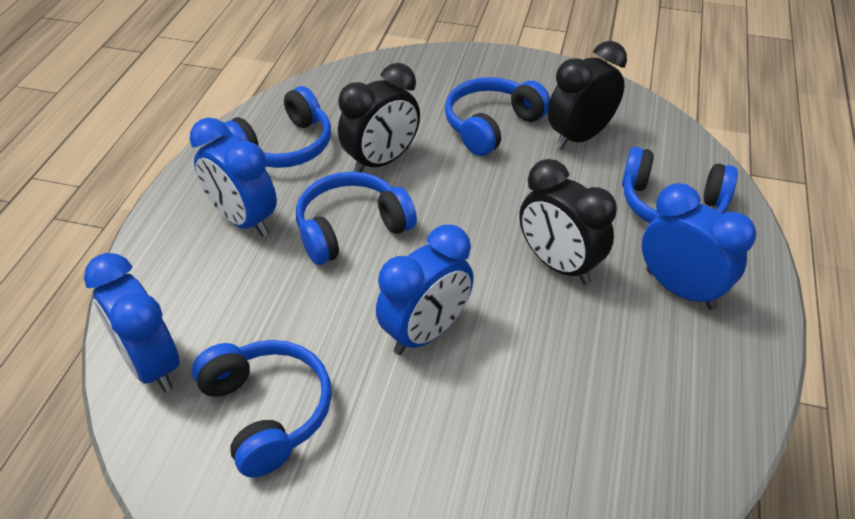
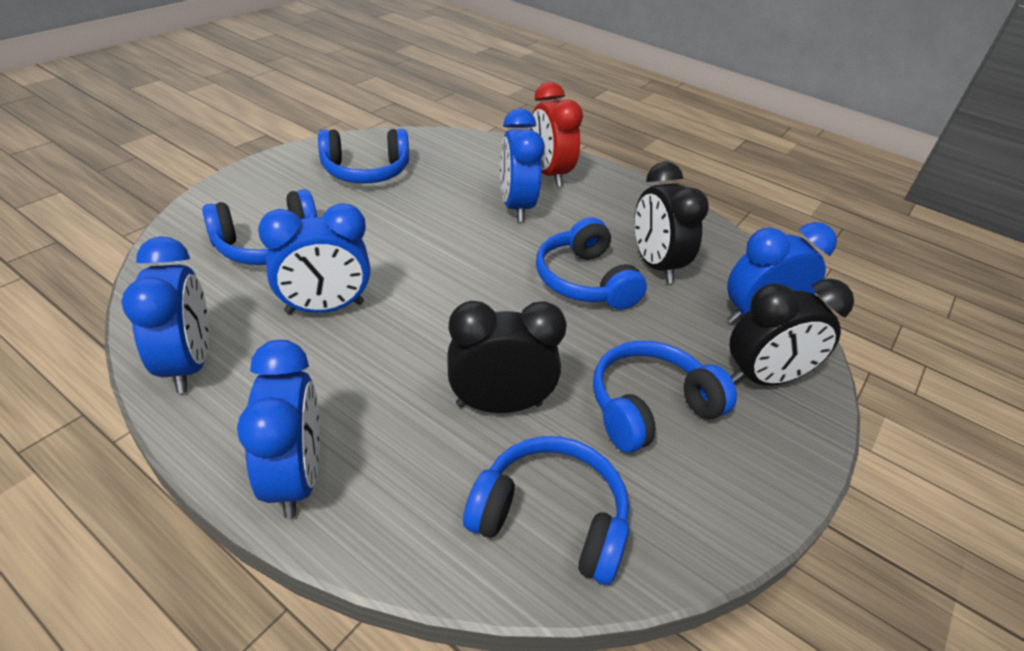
blue clock: 4 -> 5
red clock: 0 -> 1

